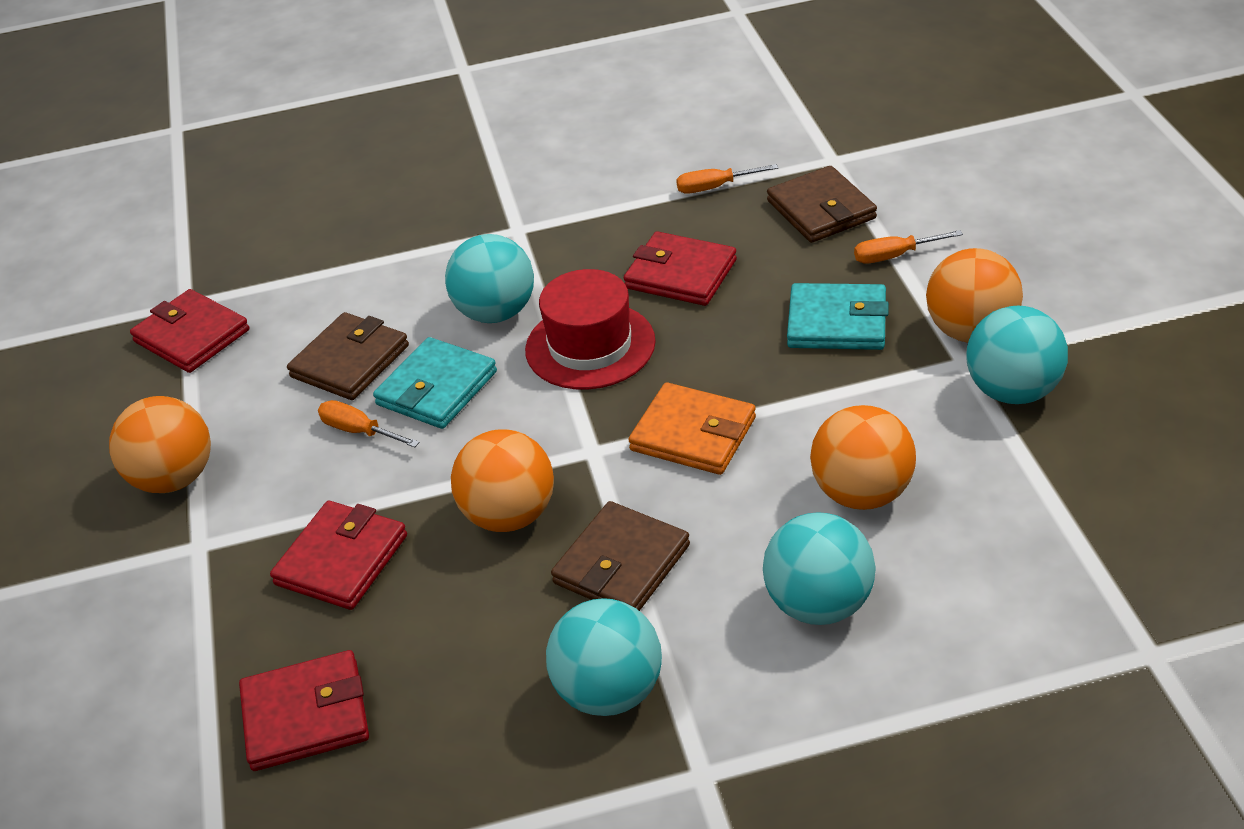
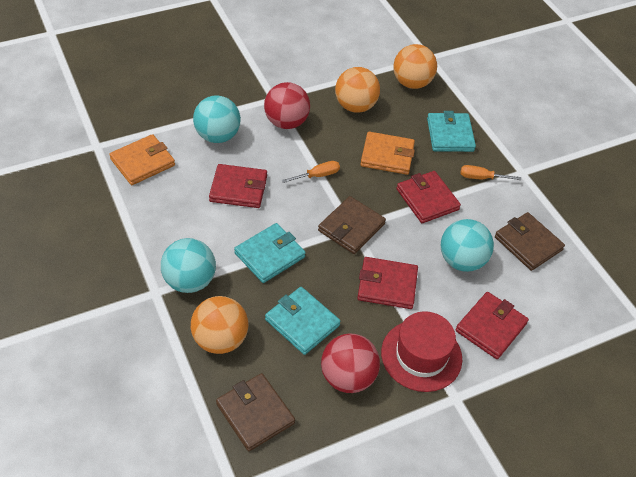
orange ball: 4 -> 3
orange screwdriver: 3 -> 2
orange wallet: 1 -> 2
red ball: 0 -> 2
turquoise ball: 4 -> 3
turquoise wallet: 2 -> 3

